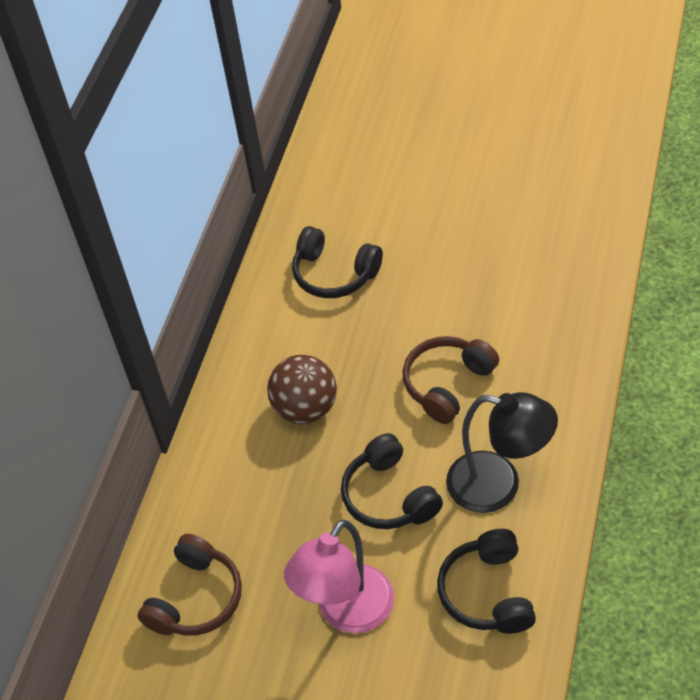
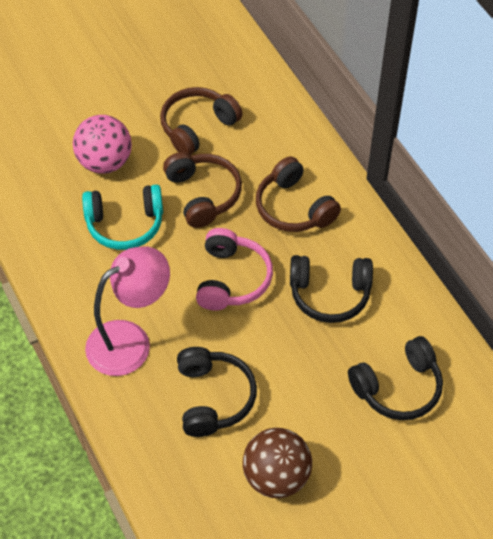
black lamp: 1 -> 0
brown headphones: 2 -> 3
pink ball: 0 -> 1
pink headphones: 0 -> 1
turquoise headphones: 0 -> 1

